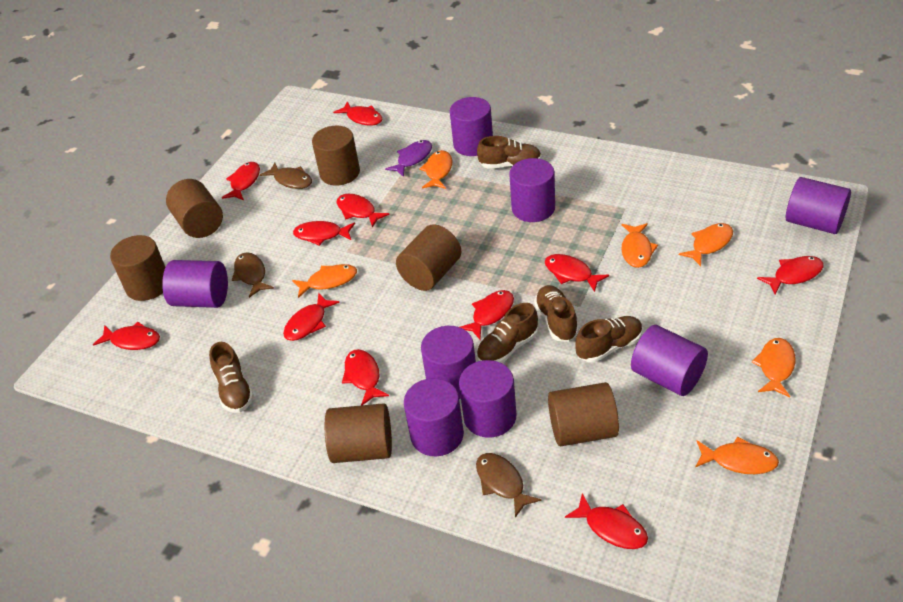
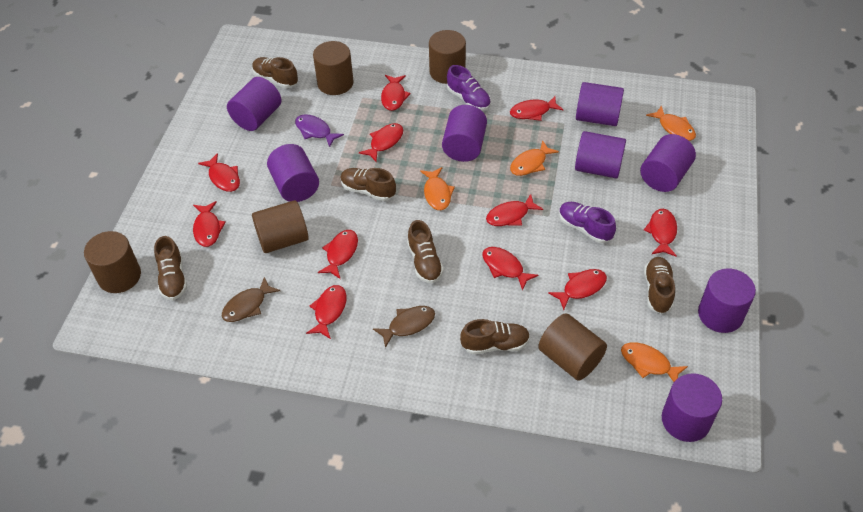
brown cylinder: 6 -> 5
brown fish: 3 -> 2
brown shoe: 5 -> 6
orange fish: 6 -> 4
purple shoe: 0 -> 2

